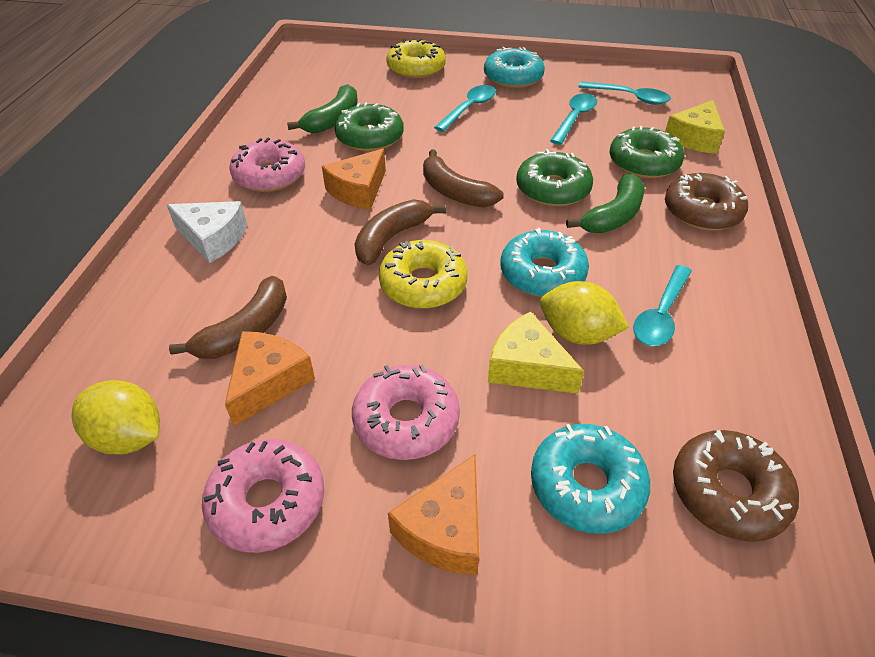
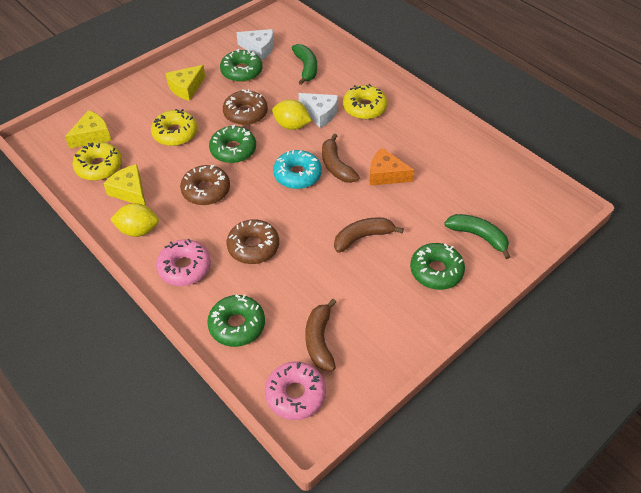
brown donut: 2 -> 3
green donut: 3 -> 4
orange cheese: 3 -> 1
pink donut: 3 -> 2
turquoise donut: 3 -> 1
turquoise spoon: 4 -> 0
white cheese: 1 -> 2
yellow cheese: 2 -> 3
yellow donut: 2 -> 3

